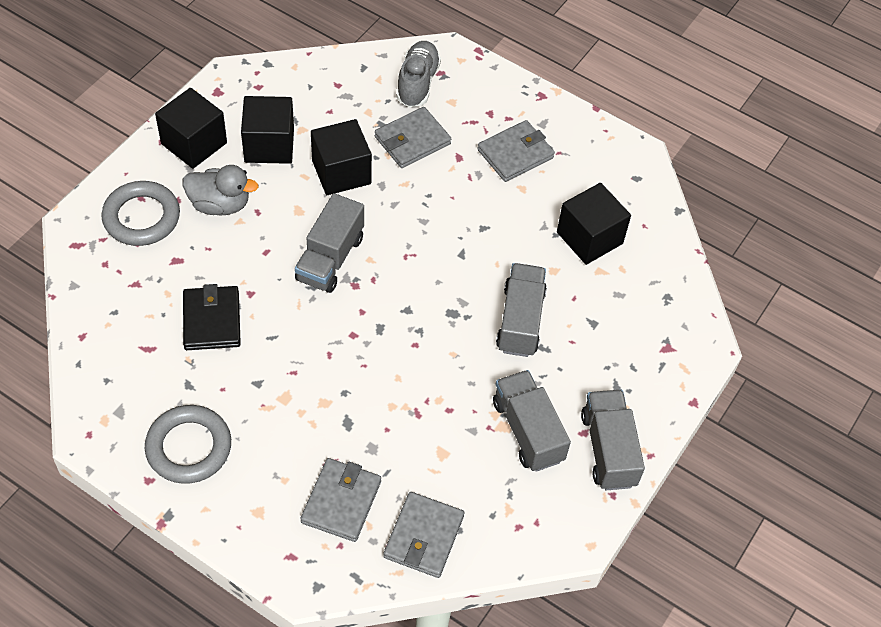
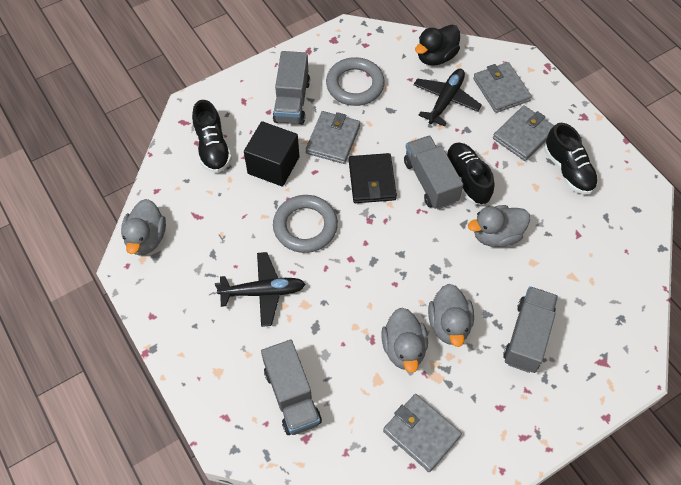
black cube: 4 -> 1
black duck: 0 -> 1
black plane: 0 -> 2
black shoe: 0 -> 3
grey duck: 1 -> 4
grey shoe: 1 -> 0

